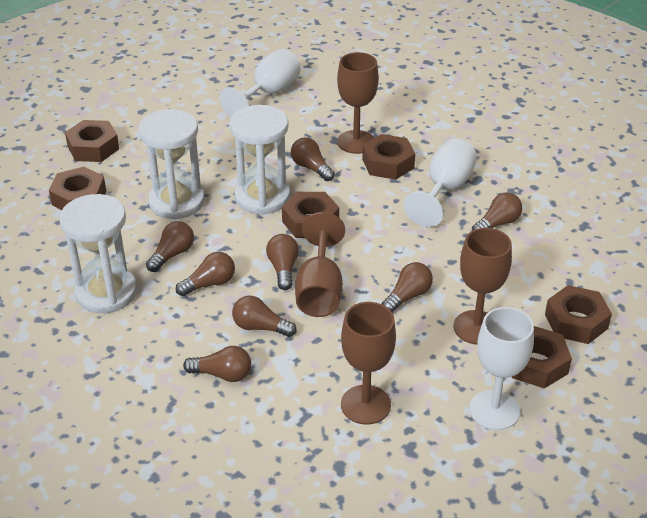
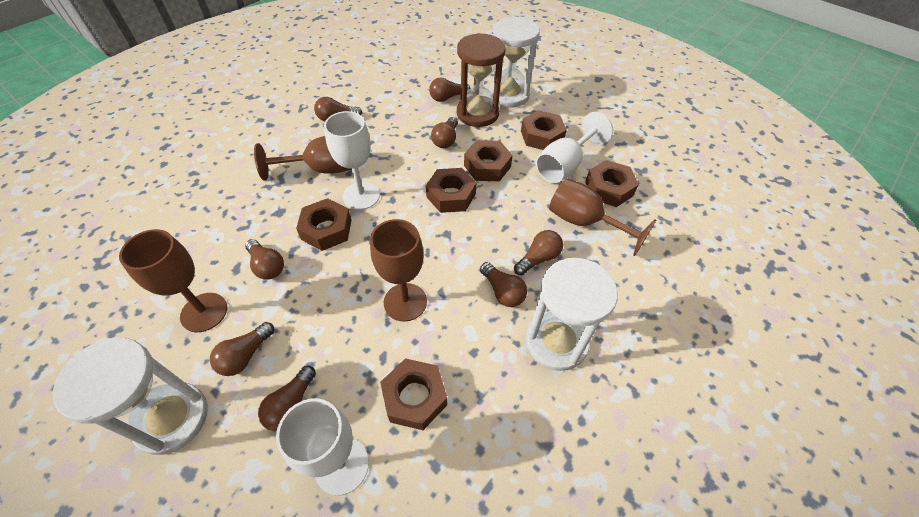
brown hourglass: 0 -> 1

